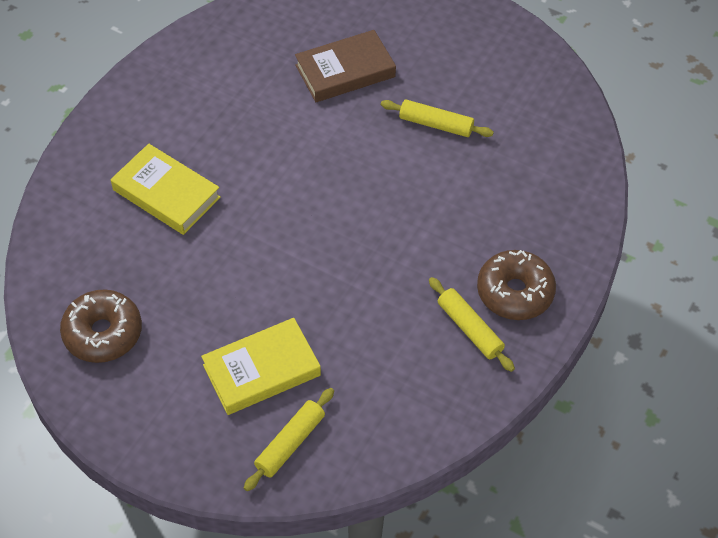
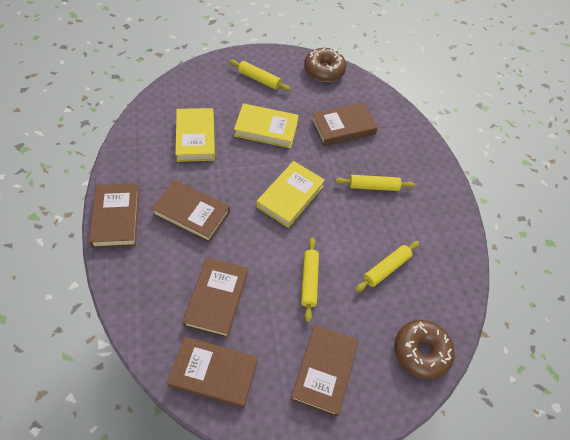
brown book: 1 -> 6
yellow book: 2 -> 3
yellow rolling pin: 3 -> 4

